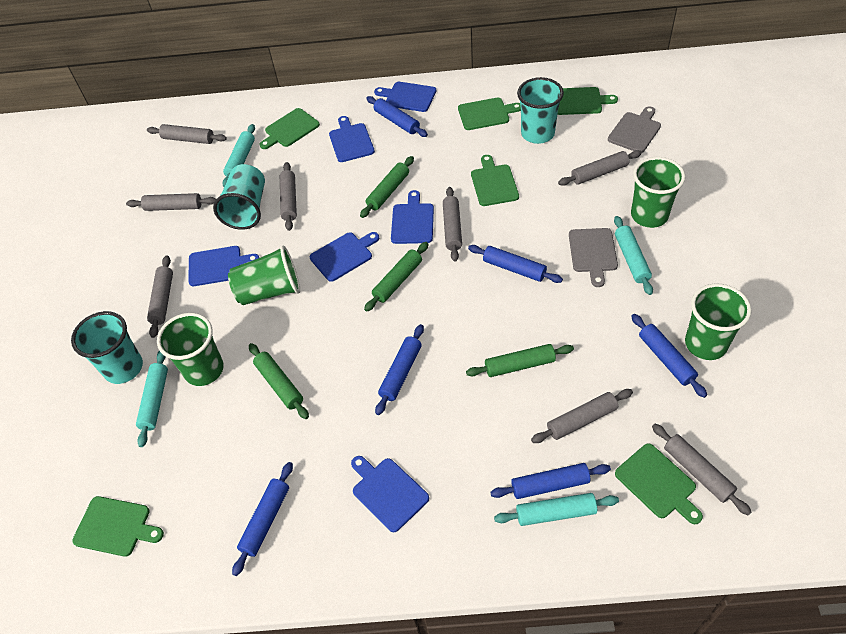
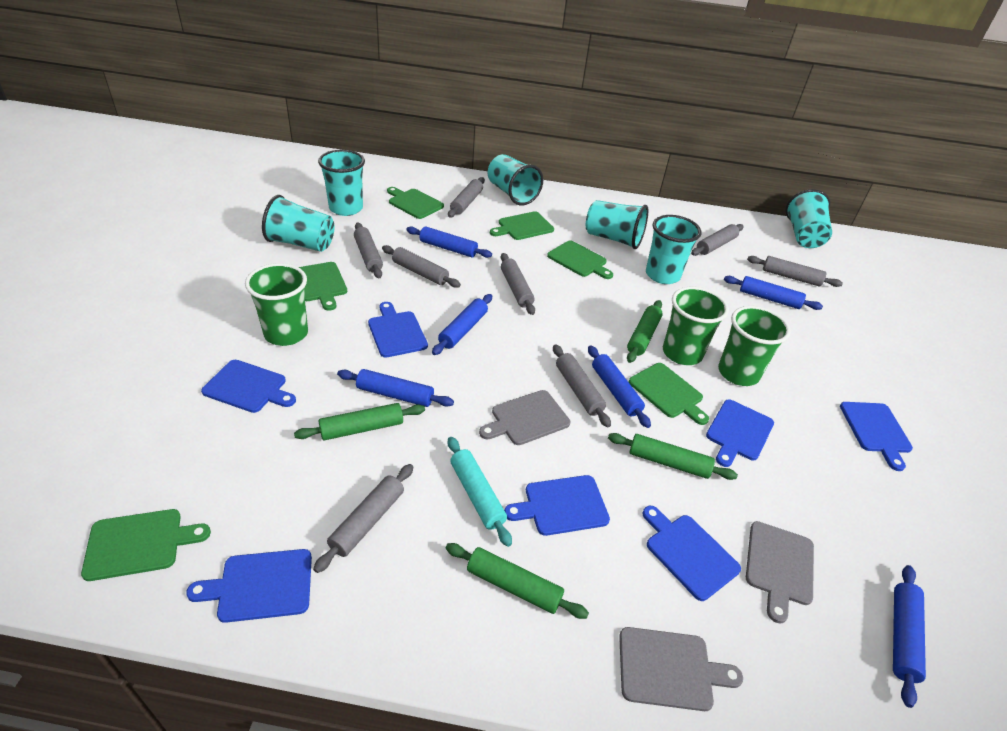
blue cutting board: 6 -> 7
green cup: 4 -> 3
grey cutting board: 2 -> 3
turquoise cup: 3 -> 6
turquoise rolling pin: 4 -> 1

